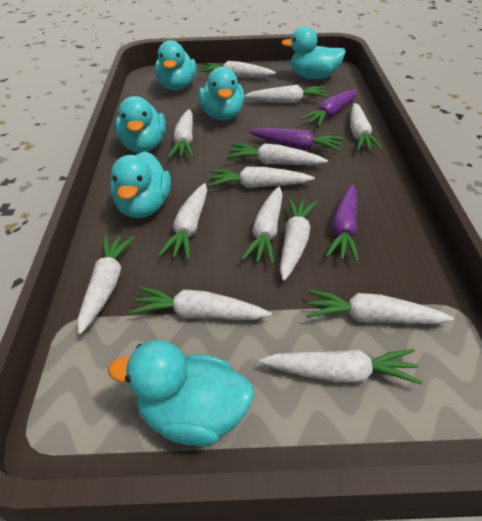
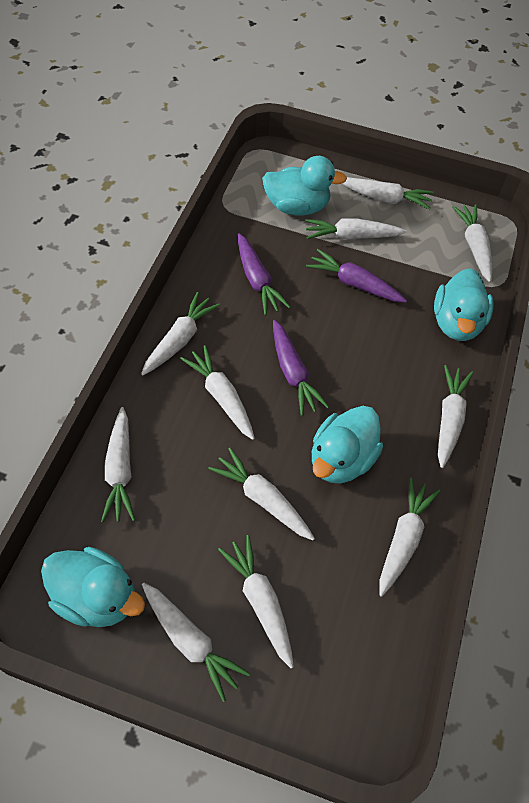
turquoise duck: 6 -> 4
white carrot: 13 -> 11

